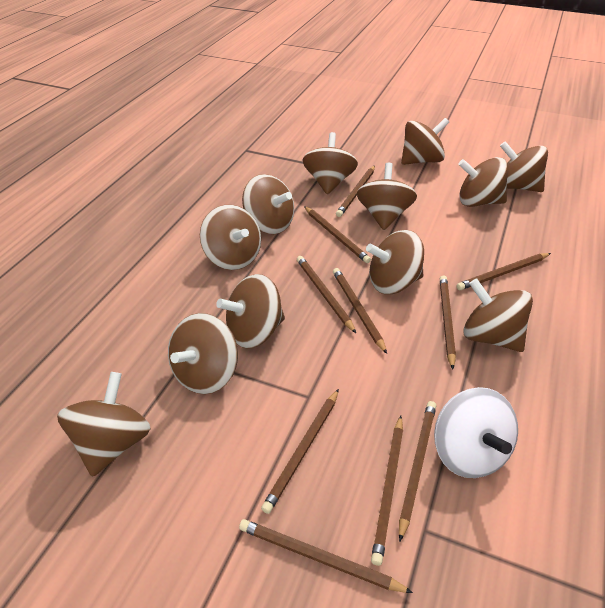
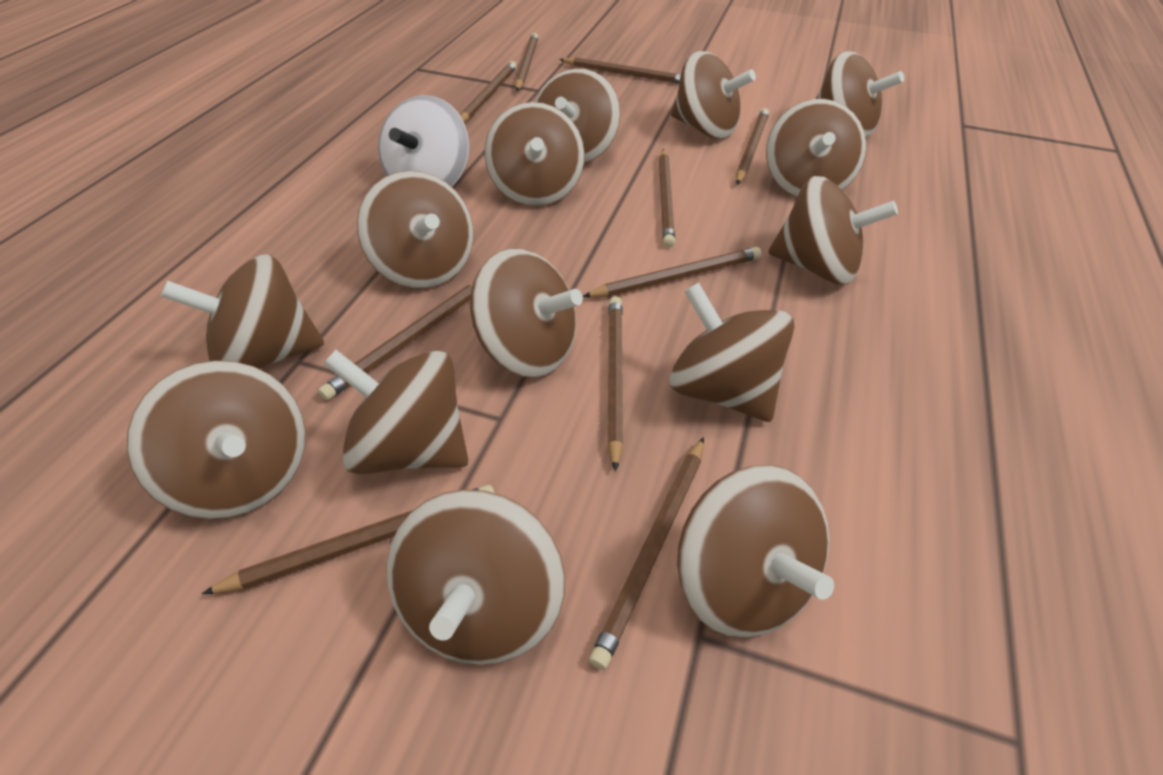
brown spinning top: 12 -> 14

